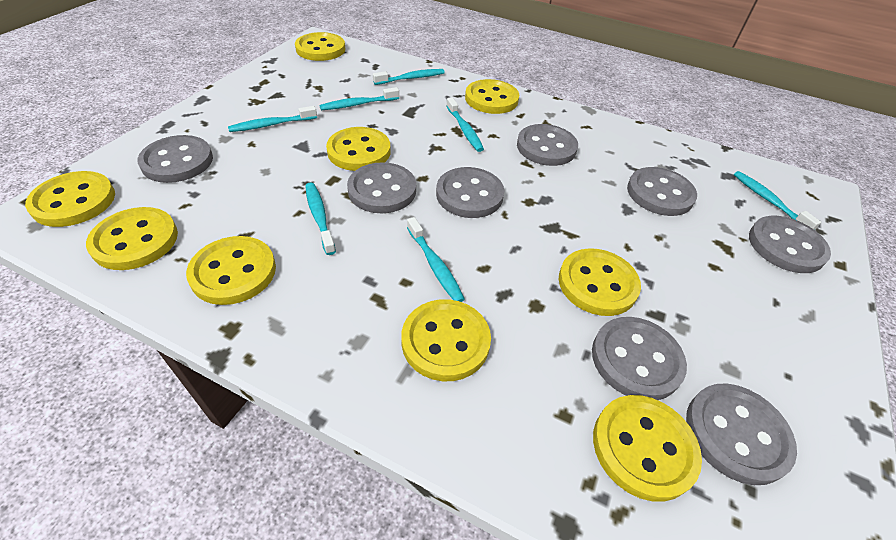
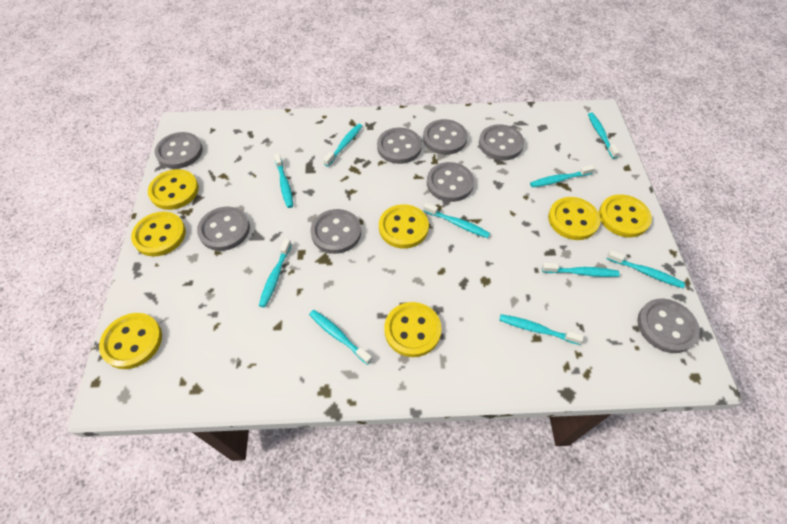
turquoise toothbrush: 7 -> 10
yellow button: 9 -> 7

